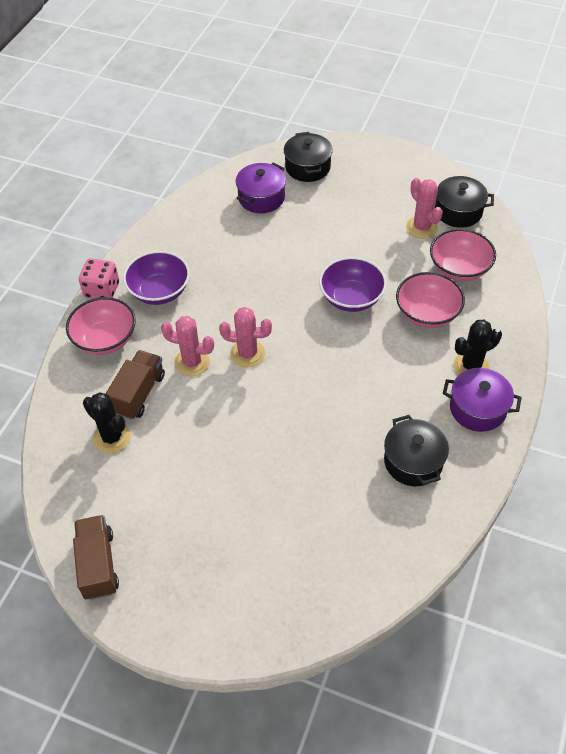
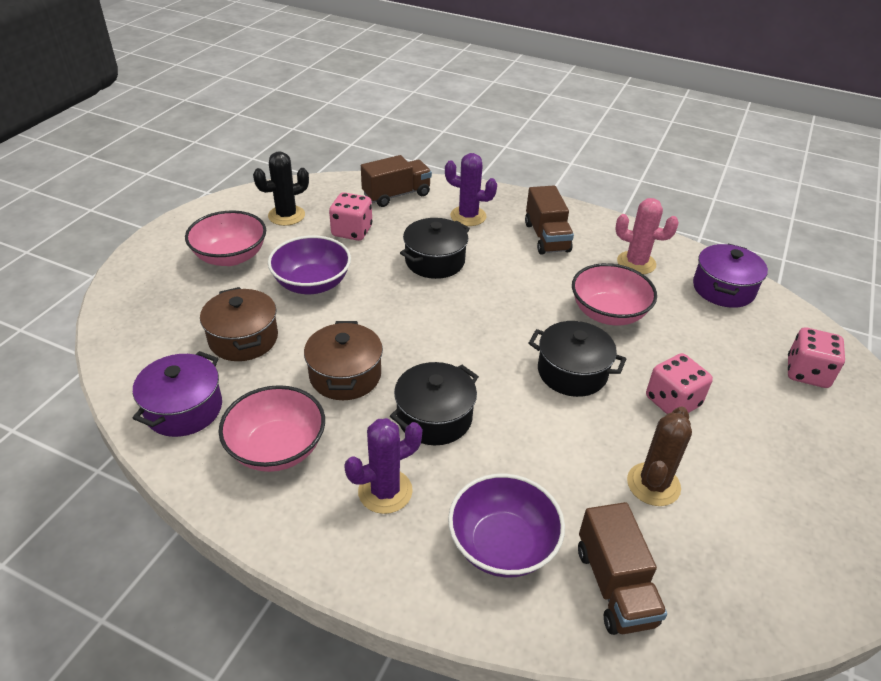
black cactus: 2 -> 1
brown cactus: 0 -> 1
brown pot: 0 -> 2
brown truck: 2 -> 3
pink cactus: 3 -> 1
pink dice: 1 -> 3
purple cactus: 0 -> 2

